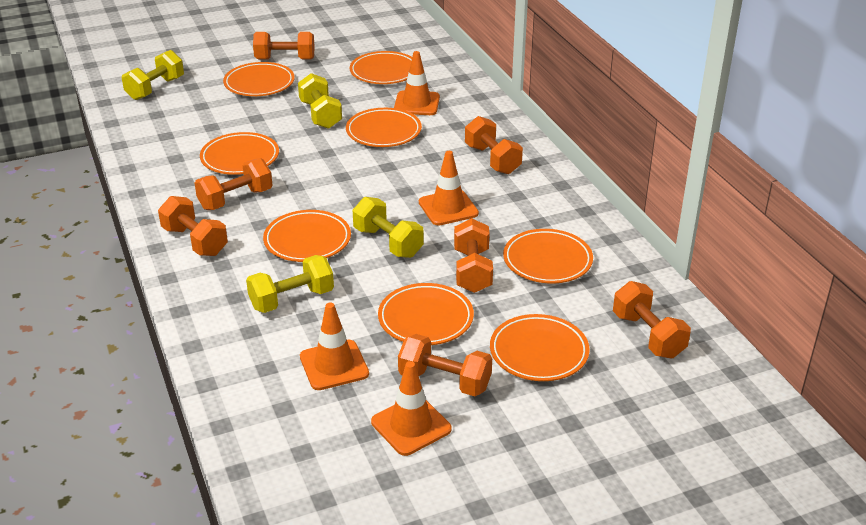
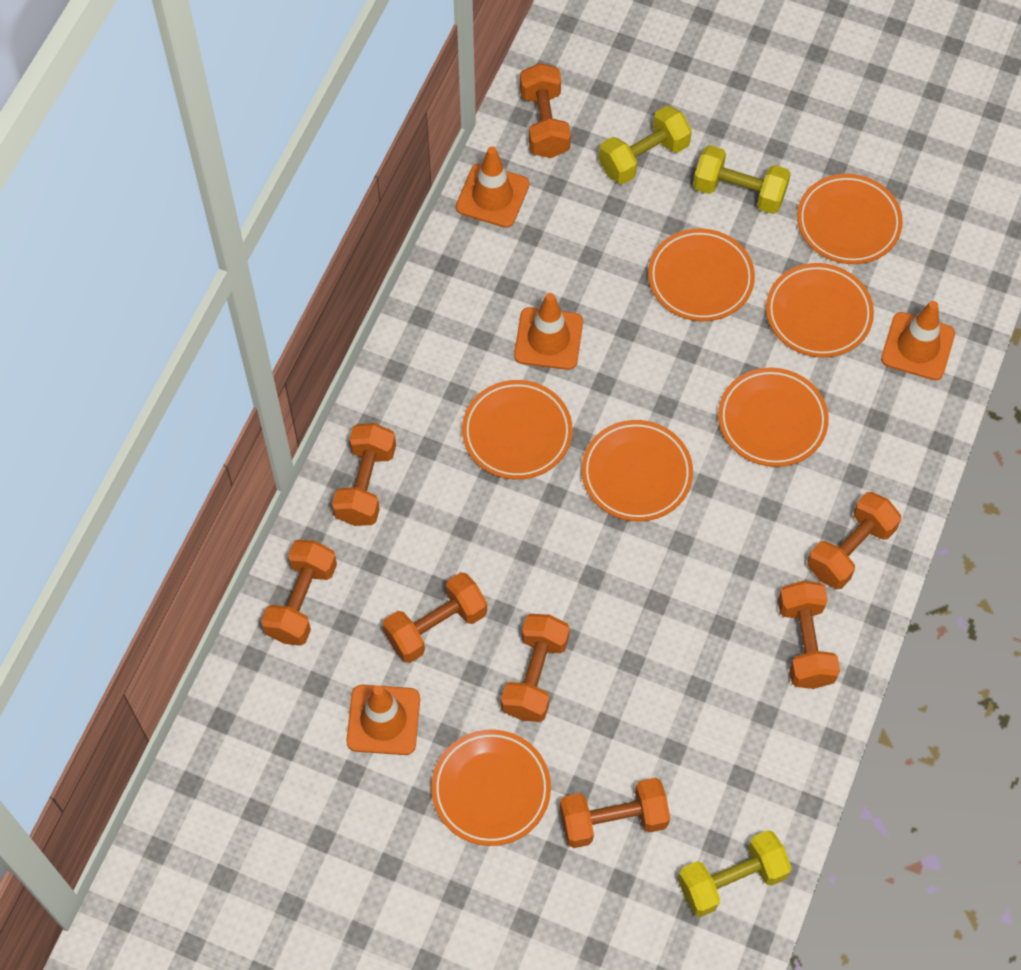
orange dumbbell: 7 -> 8
orange plate: 8 -> 7
yellow dumbbell: 4 -> 3

